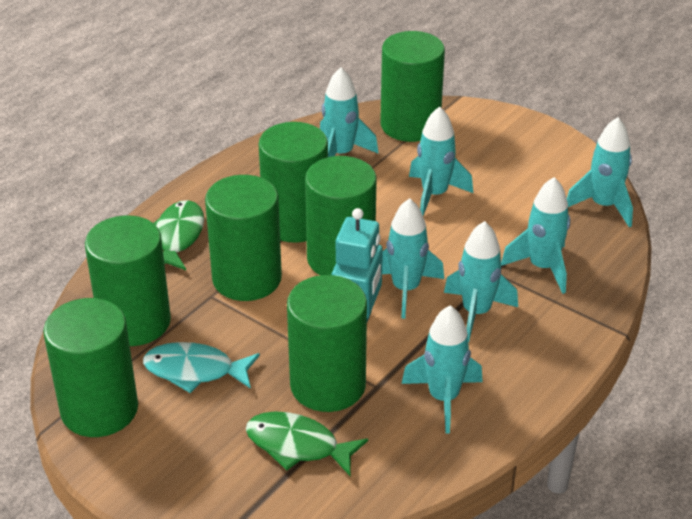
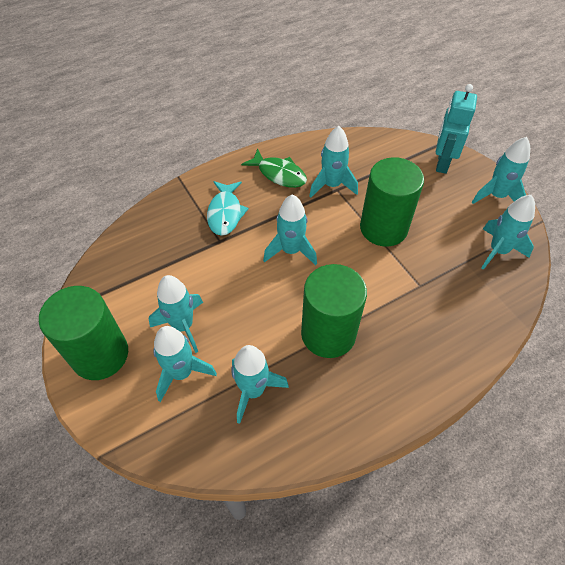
green cylinder: 7 -> 3
green fish: 2 -> 1

